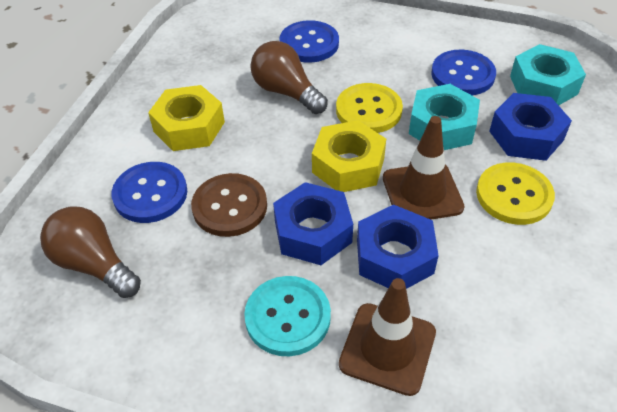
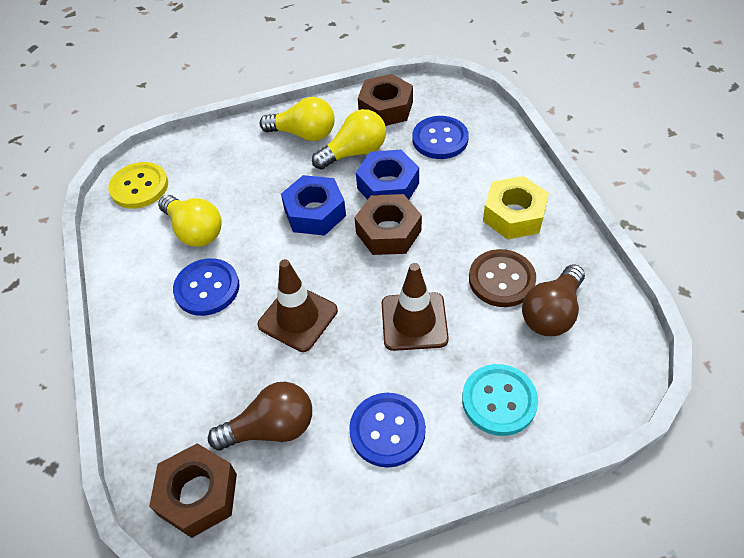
blue nut: 3 -> 2
brown nut: 0 -> 3
turquoise nut: 2 -> 0
yellow button: 2 -> 1
yellow light bulb: 0 -> 3
yellow nut: 2 -> 1

